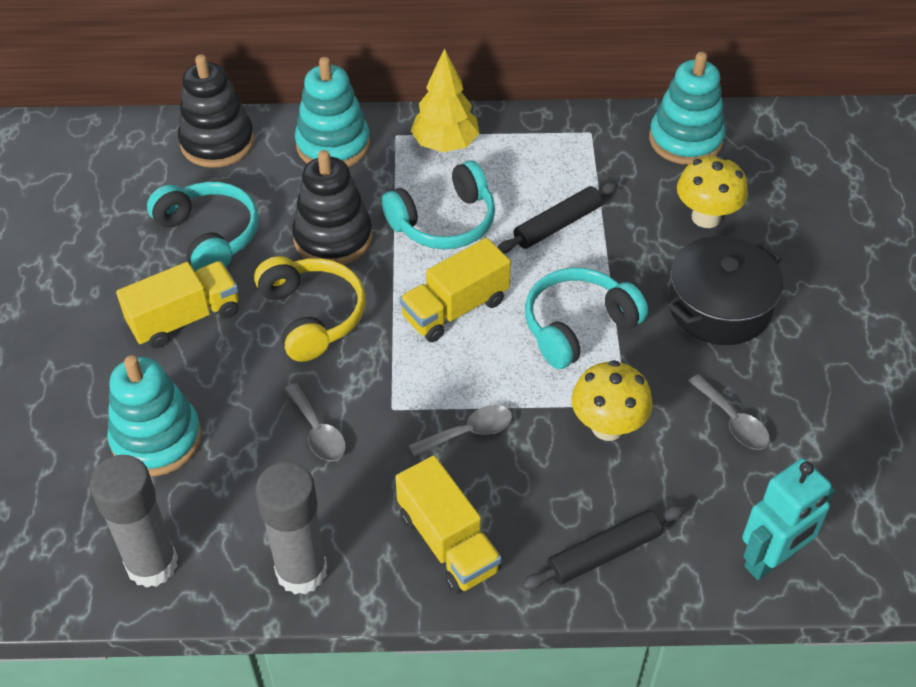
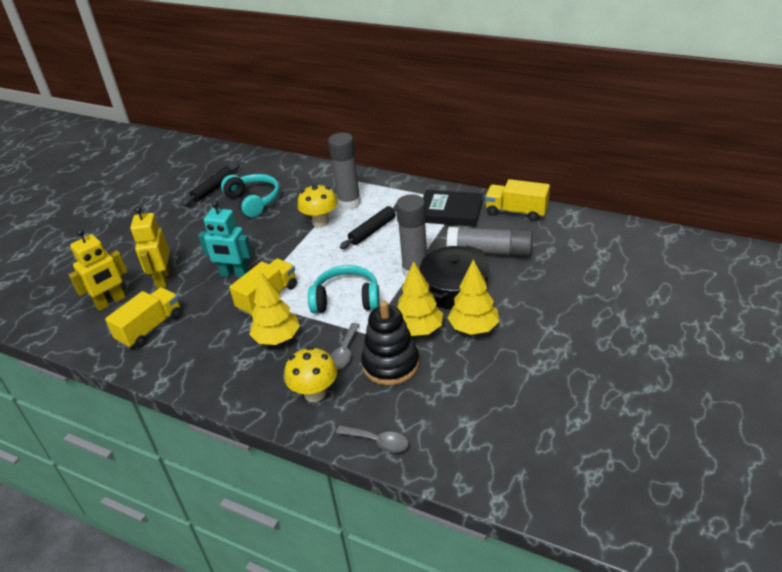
black book: 0 -> 1
black stacking toy: 2 -> 1
grey glue stick: 2 -> 3
grey spoon: 3 -> 2
turquoise headphones: 3 -> 2
turquoise stacking toy: 3 -> 0
yellow headphones: 1 -> 0
yellow robot: 0 -> 2
yellow tree: 1 -> 3

